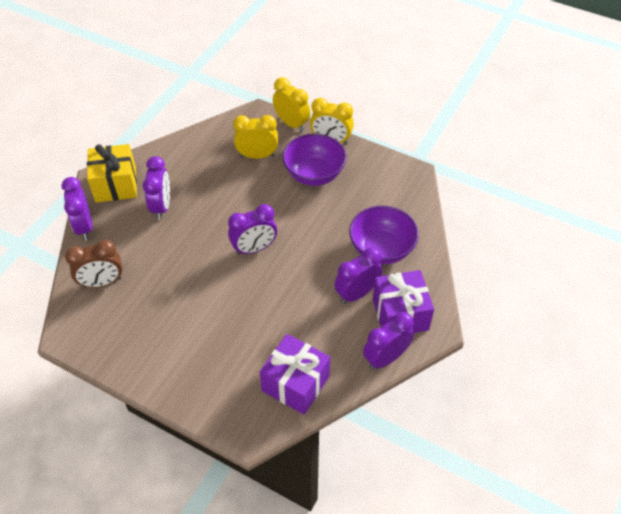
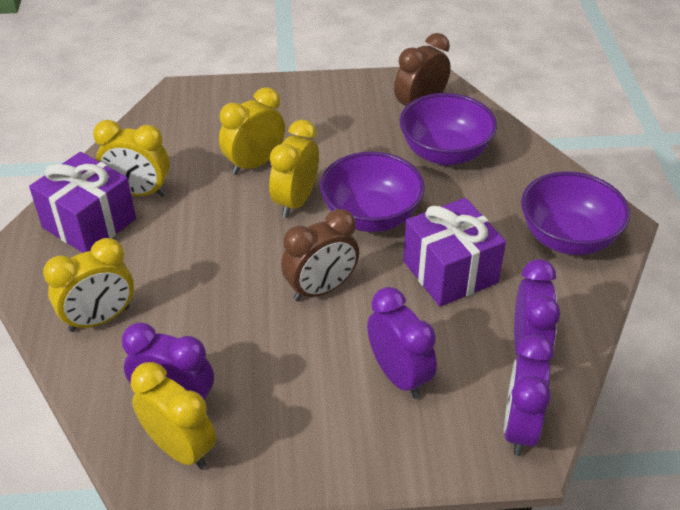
brown clock: 1 -> 2
purple bowl: 2 -> 3
purple clock: 5 -> 4
yellow clock: 3 -> 5
yellow gift: 1 -> 0

